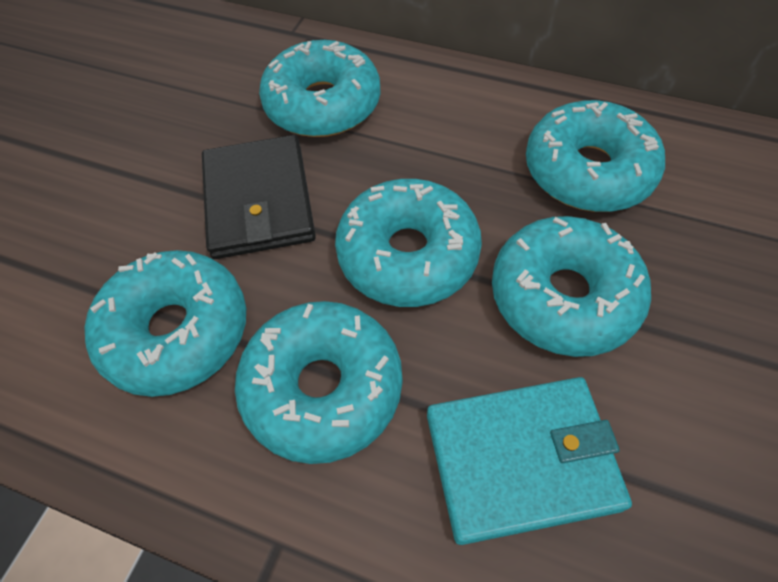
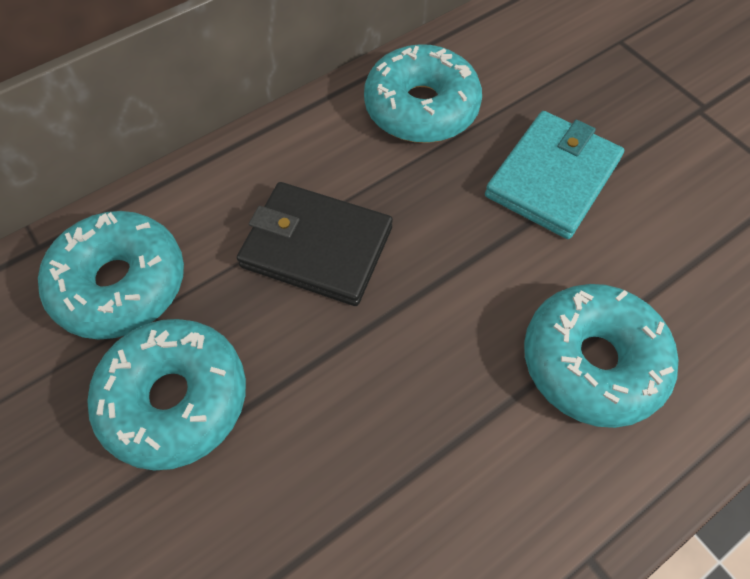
turquoise donut: 6 -> 4

